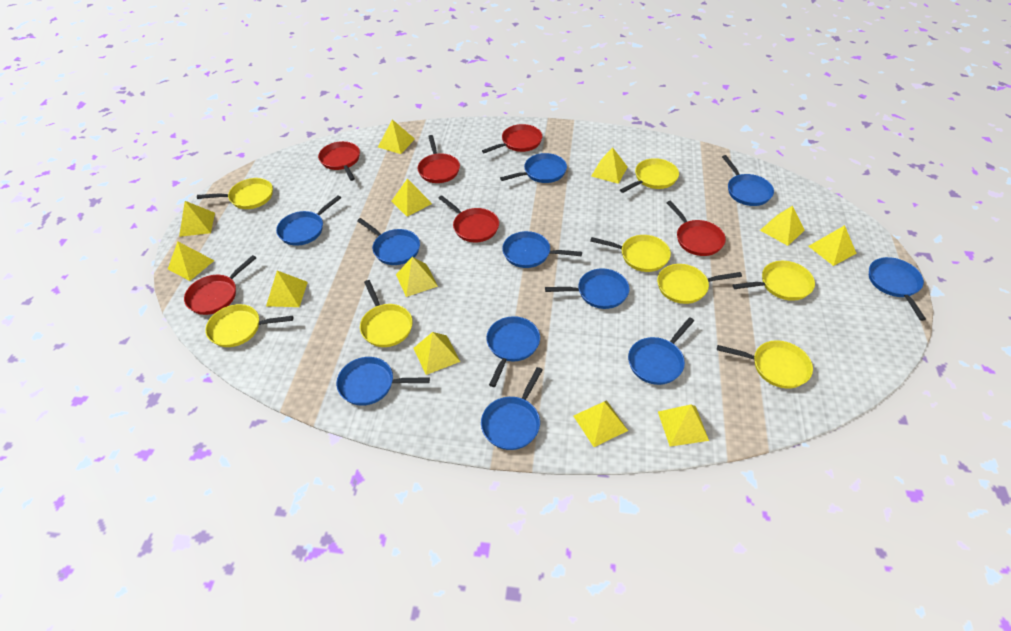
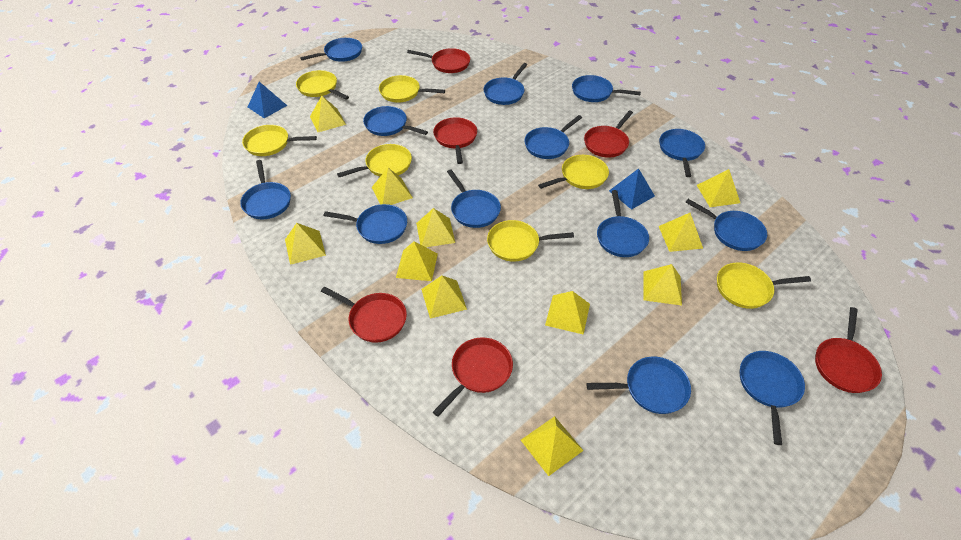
blue pan: 11 -> 13
blue pyramid: 0 -> 2
yellow pan: 8 -> 7
yellow pyramid: 12 -> 11

